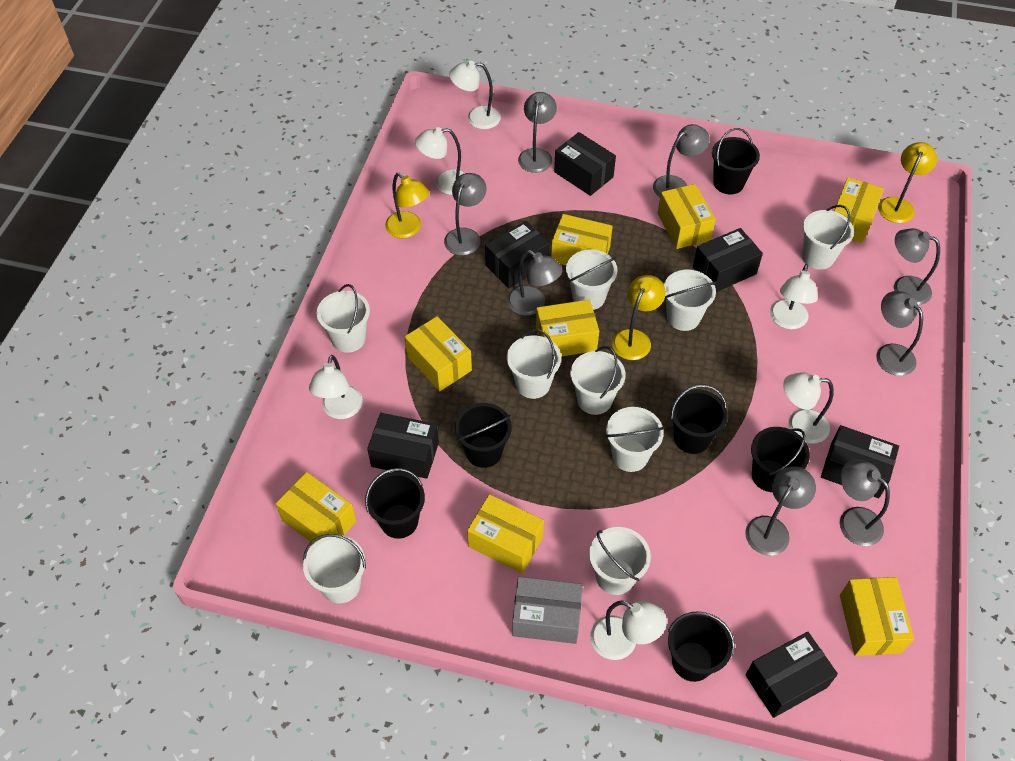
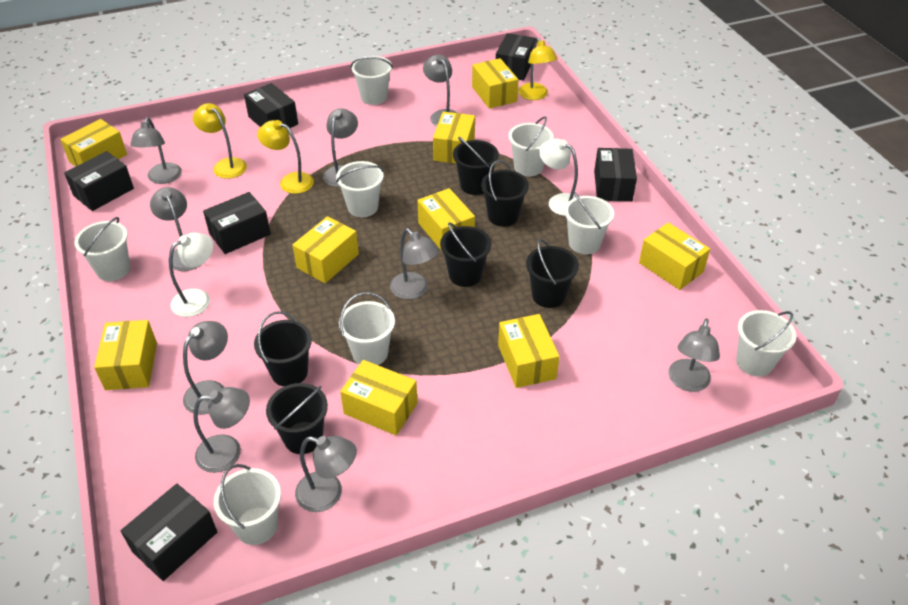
grey box: 1 -> 0
grey lamp: 8 -> 9
white bucket: 9 -> 8
white lamp: 6 -> 2
yellow box: 8 -> 9

